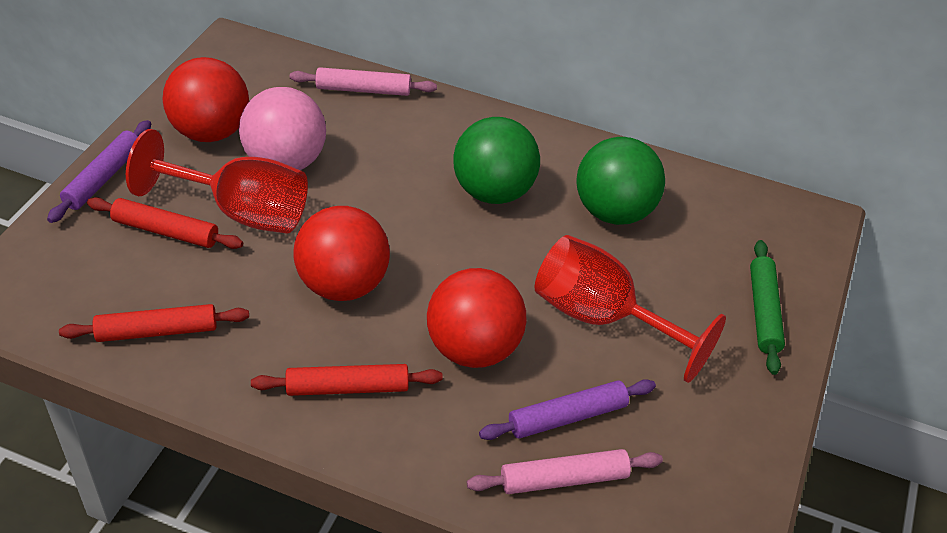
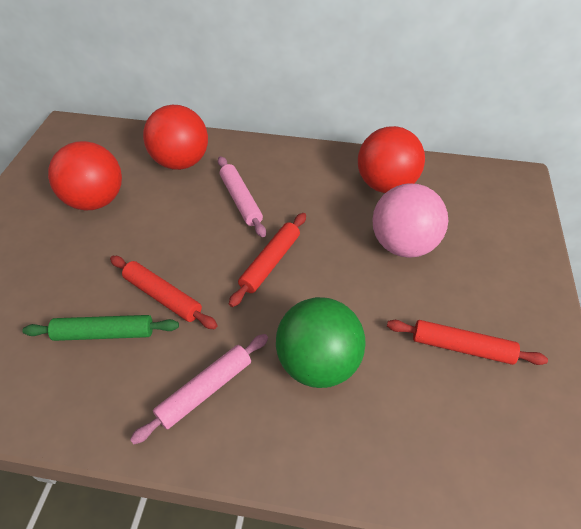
green ball: 2 -> 1
purple rolling pin: 2 -> 0
red goblet: 2 -> 0

